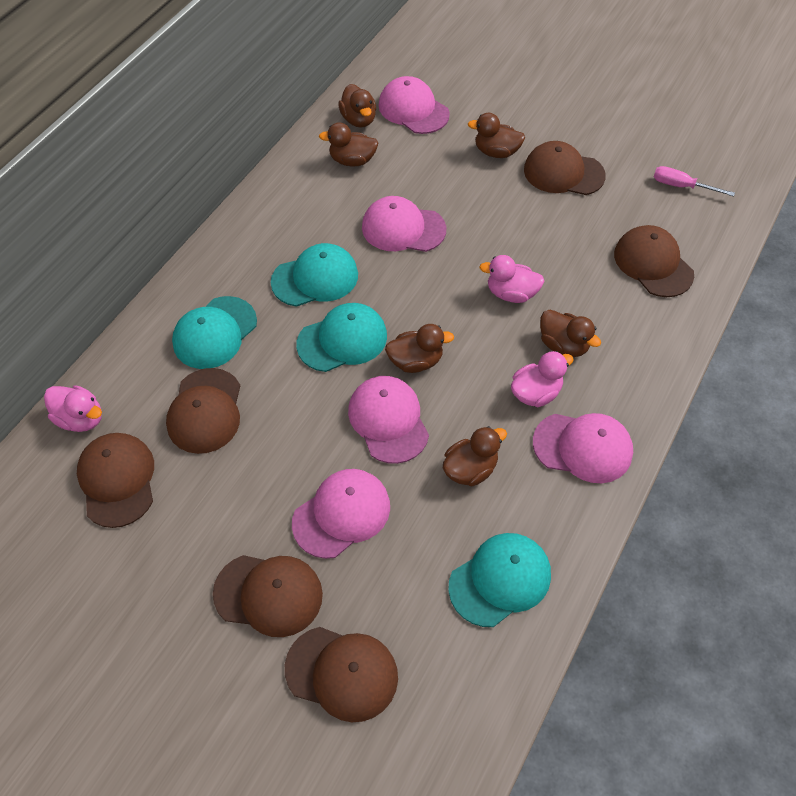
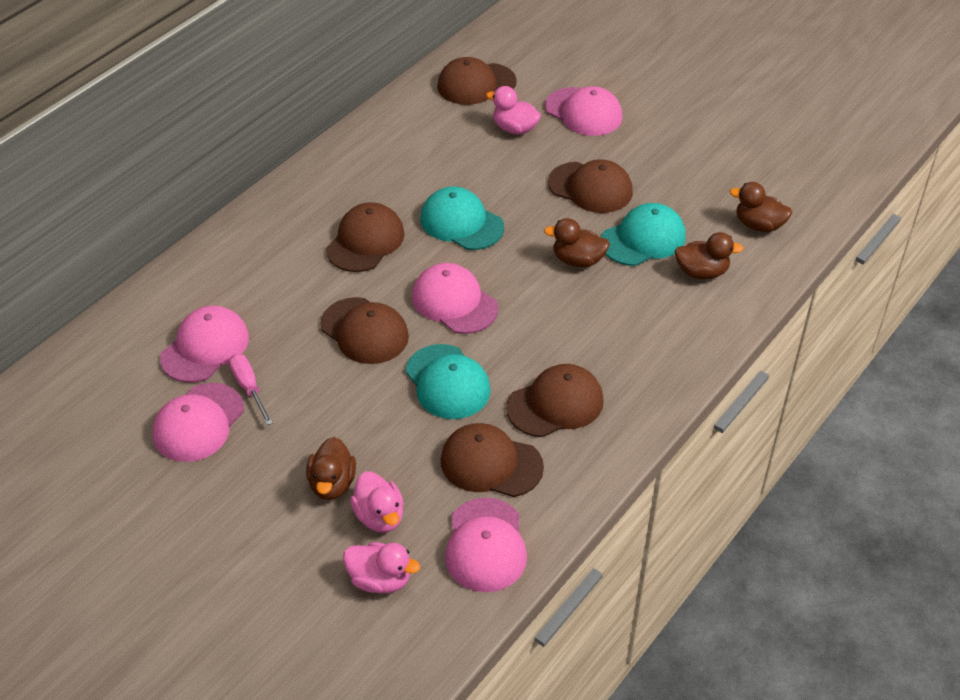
brown duck: 6 -> 4
turquoise cap: 4 -> 3

